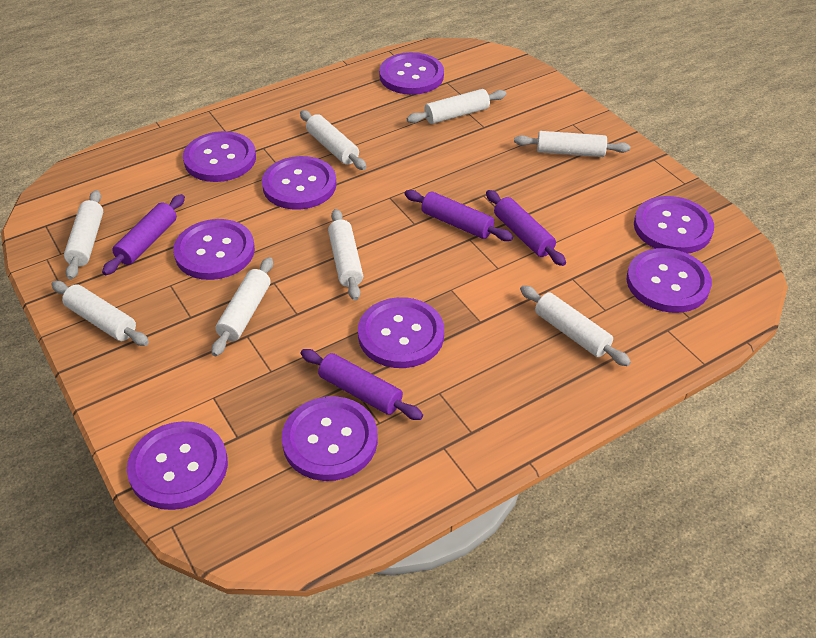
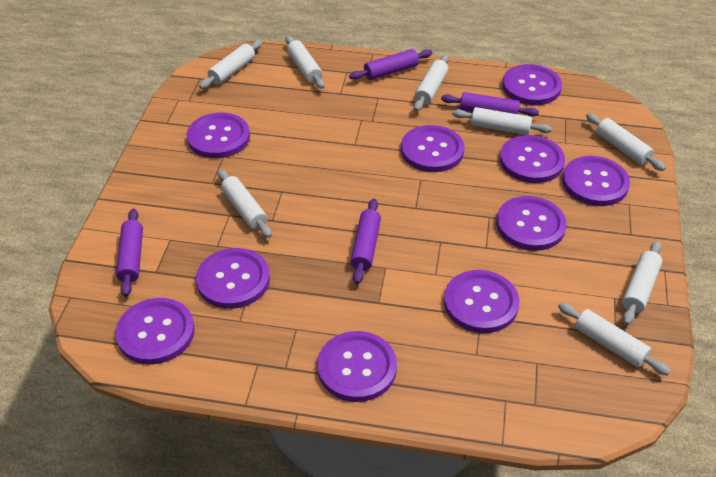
purple button: 9 -> 10

